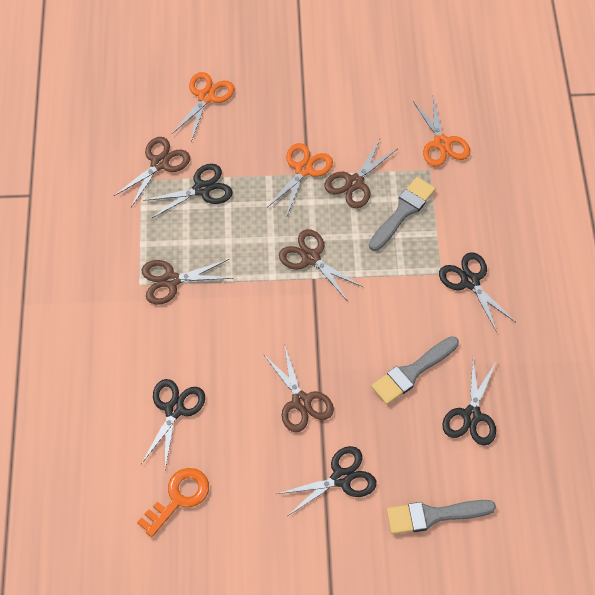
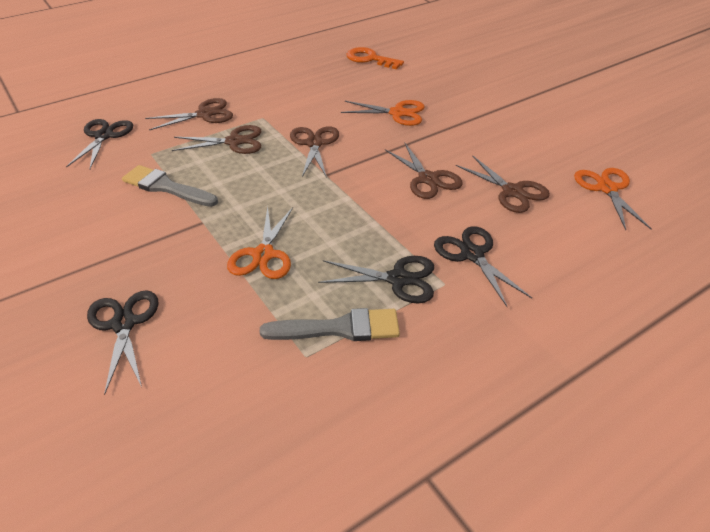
black scissors: 5 -> 4
grey brush: 3 -> 2

